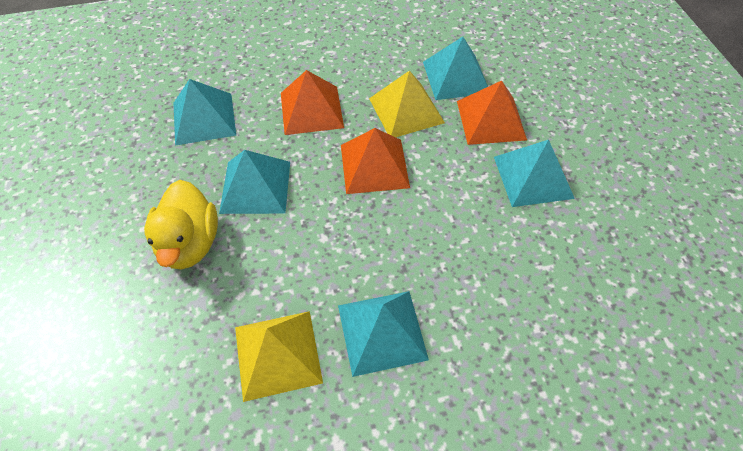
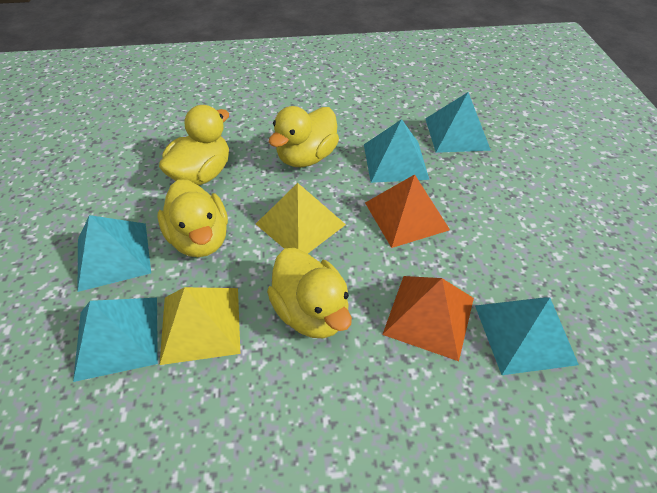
orange pyramid: 3 -> 2
yellow duck: 1 -> 4

